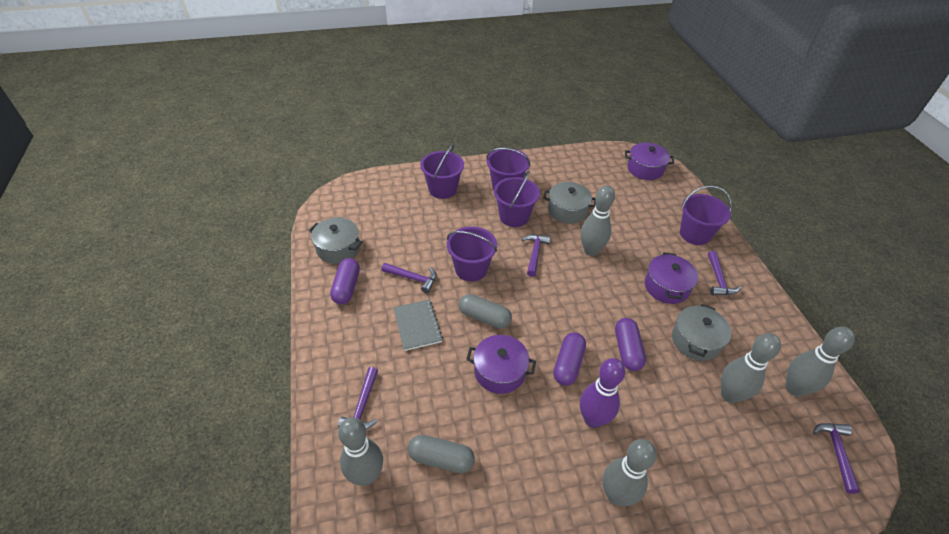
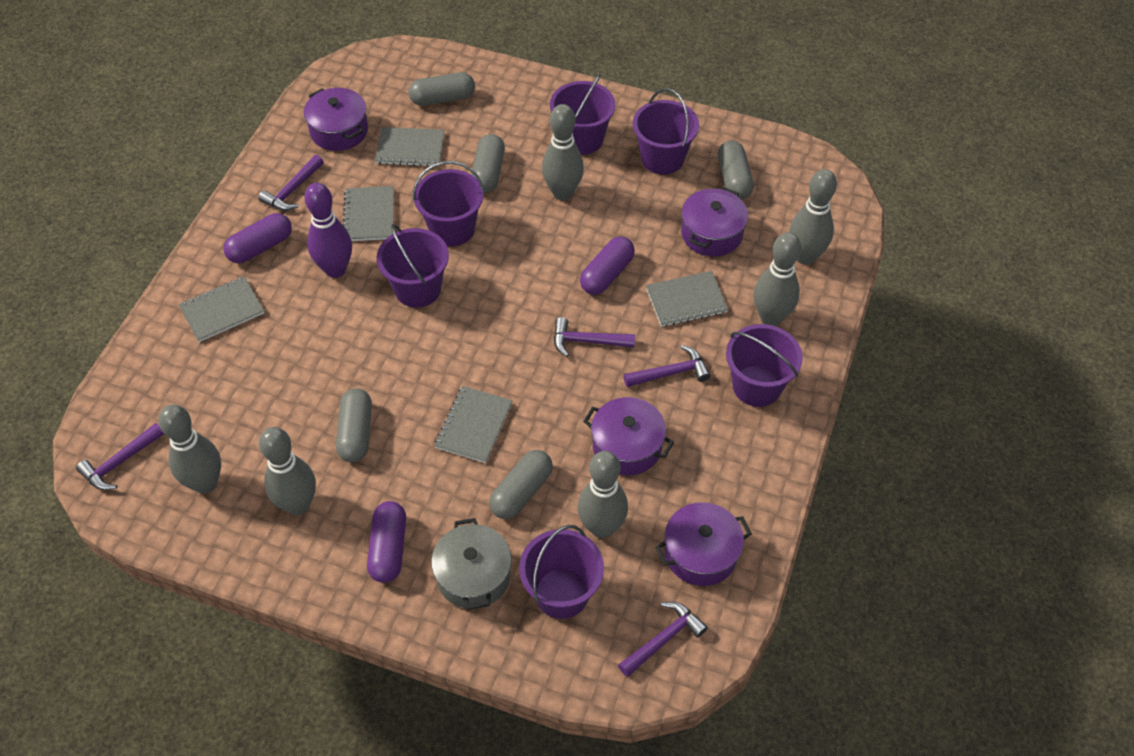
grey bowling pin: 5 -> 6
grey capsule: 2 -> 5
grey notebook: 1 -> 5
grey pot: 3 -> 1
purple bucket: 5 -> 6
purple pot: 3 -> 4

